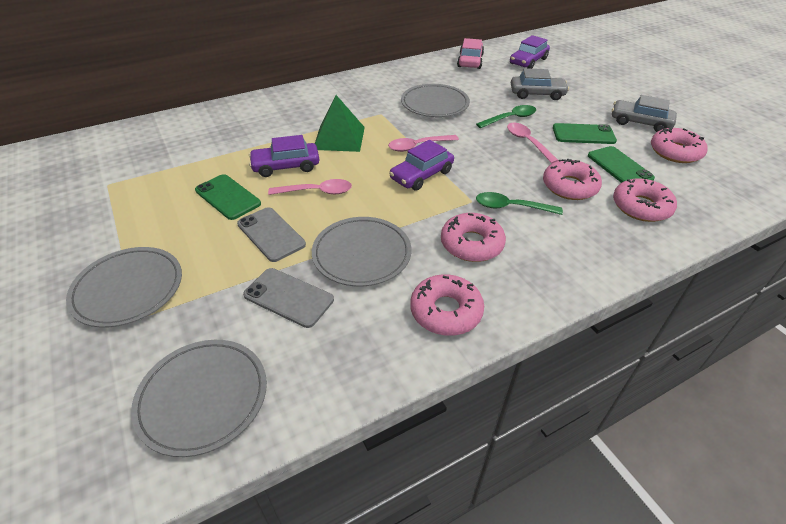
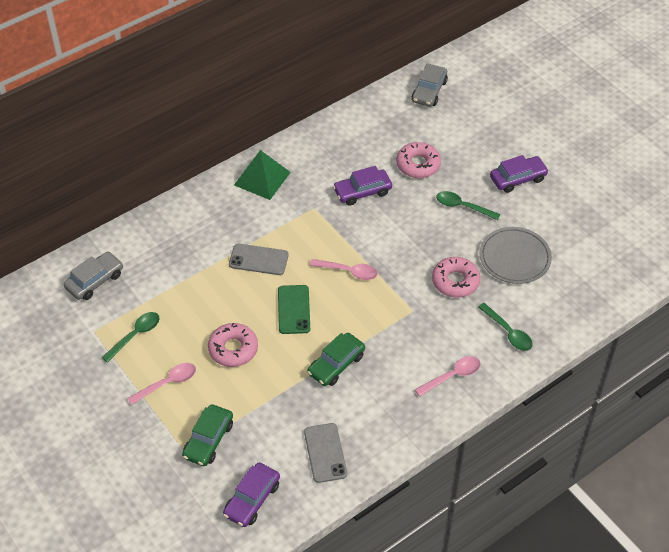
green car: 0 -> 2
green phone: 3 -> 1
green spoon: 2 -> 3
grey plate: 4 -> 1
pink car: 1 -> 0
pink donut: 5 -> 3

